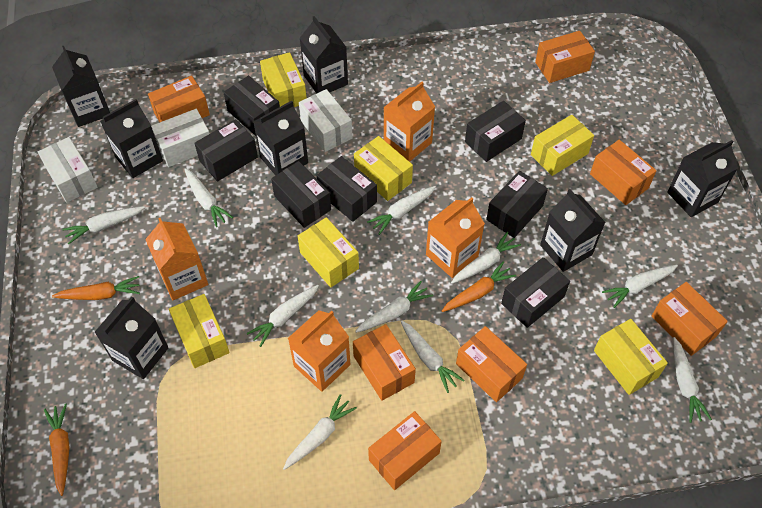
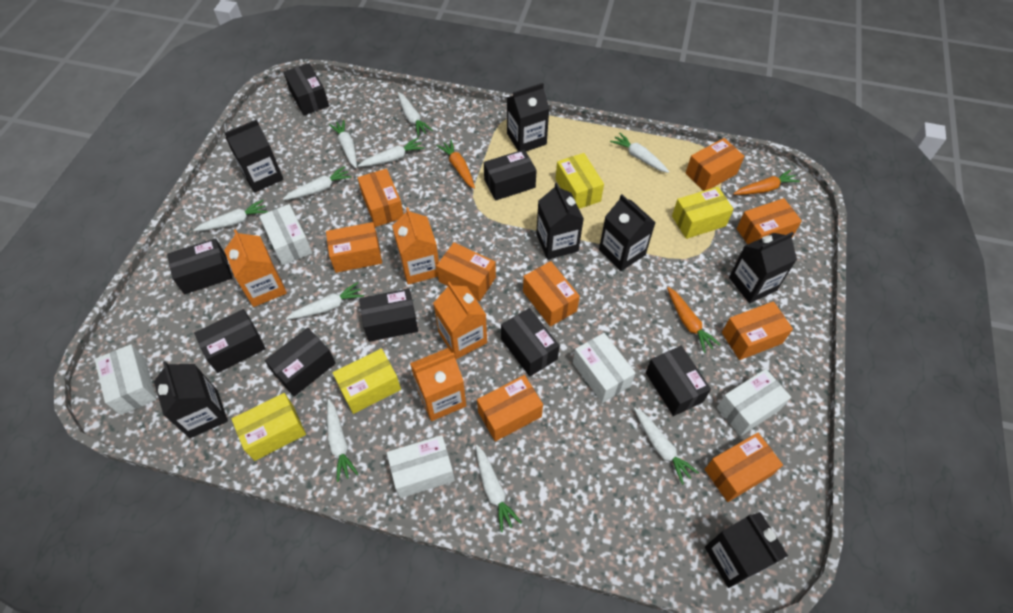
black box: 7 -> 8
orange box: 7 -> 9
white box: 3 -> 5
yellow box: 6 -> 4

